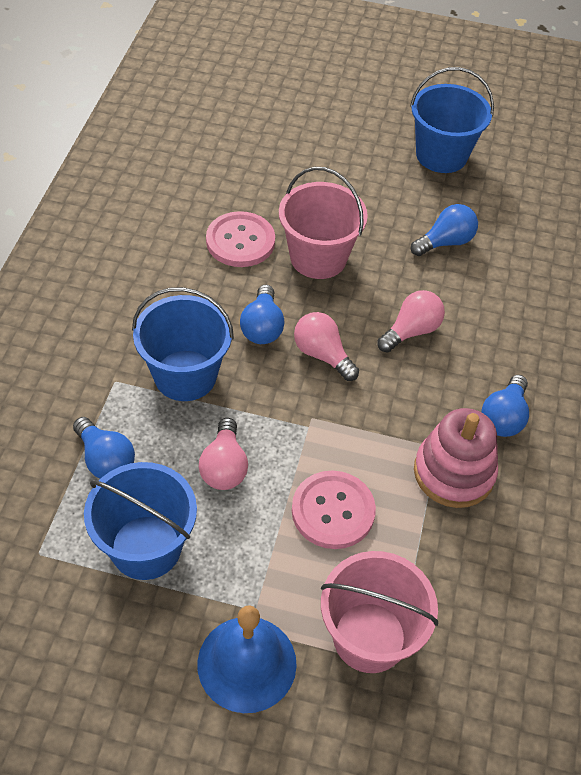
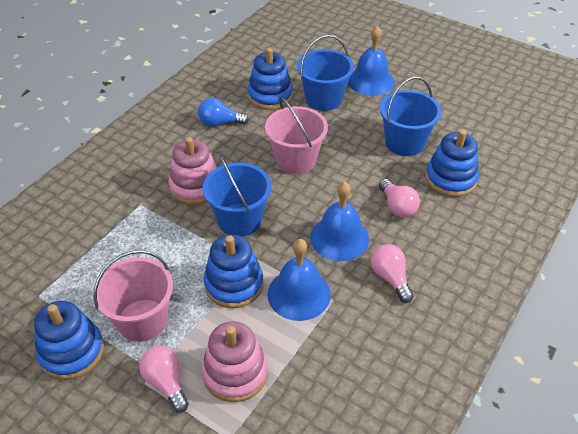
blue bell: 1 -> 3
blue light bulb: 4 -> 1
blue stacking toy: 0 -> 4
pink button: 2 -> 0
pink stacking toy: 1 -> 2

